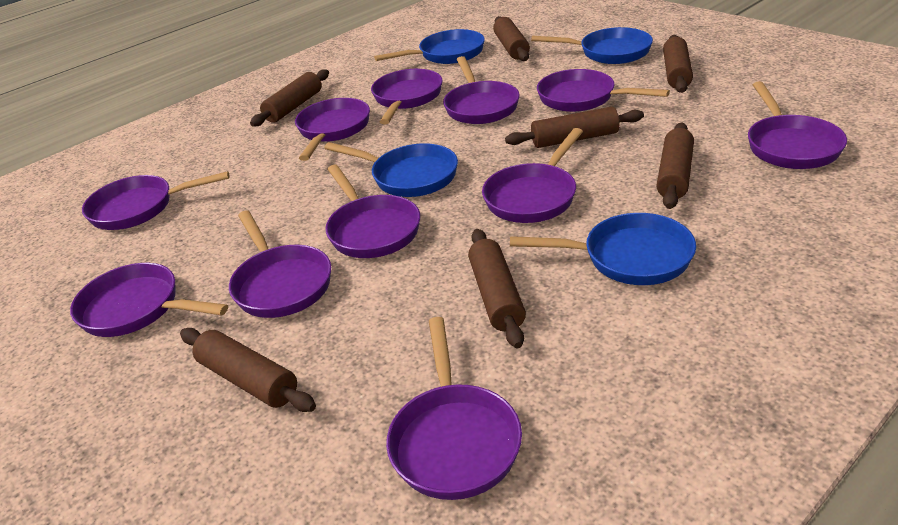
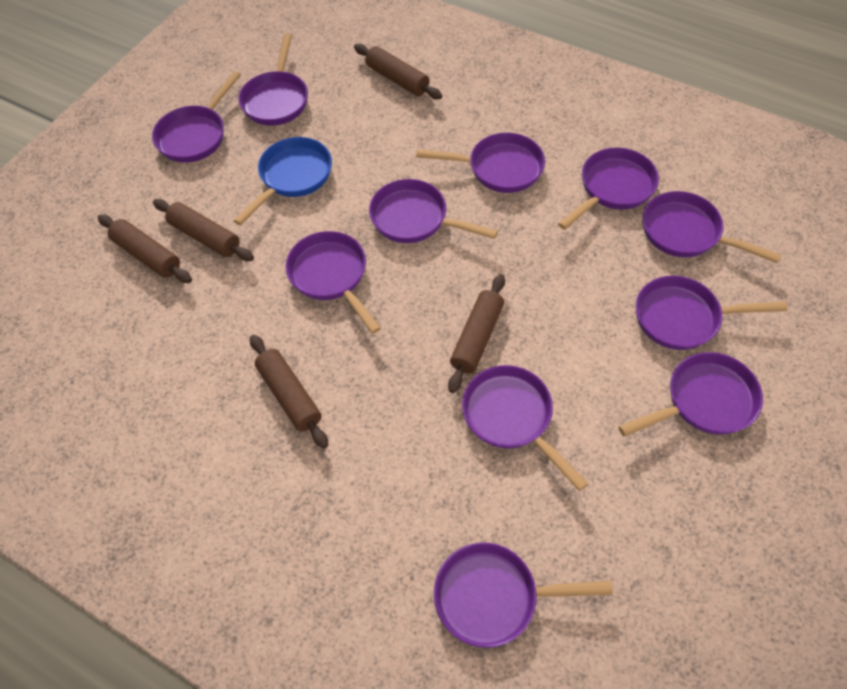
blue pan: 4 -> 1
brown rolling pin: 7 -> 5

